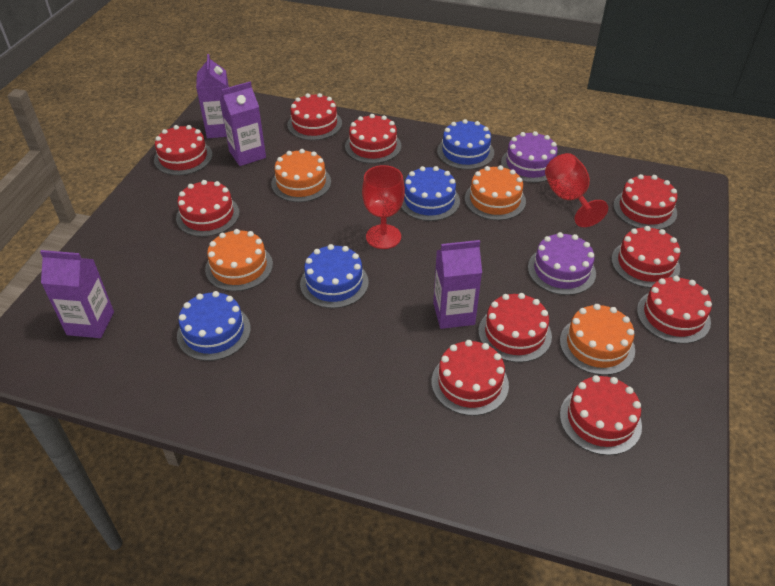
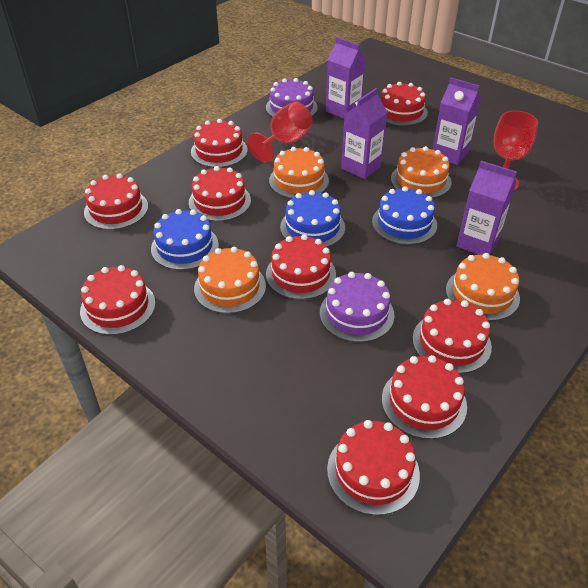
blue cake: 4 -> 3
red cake: 10 -> 9

